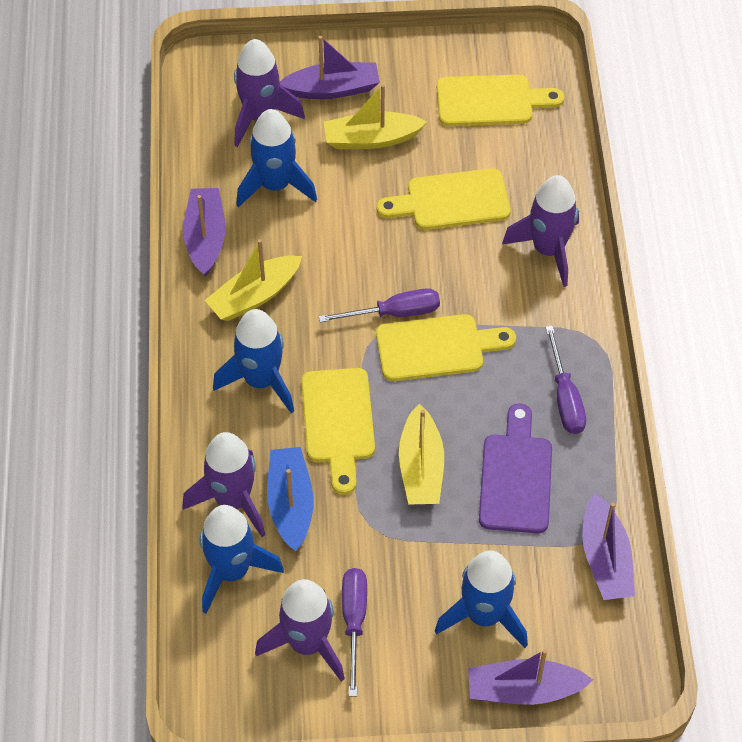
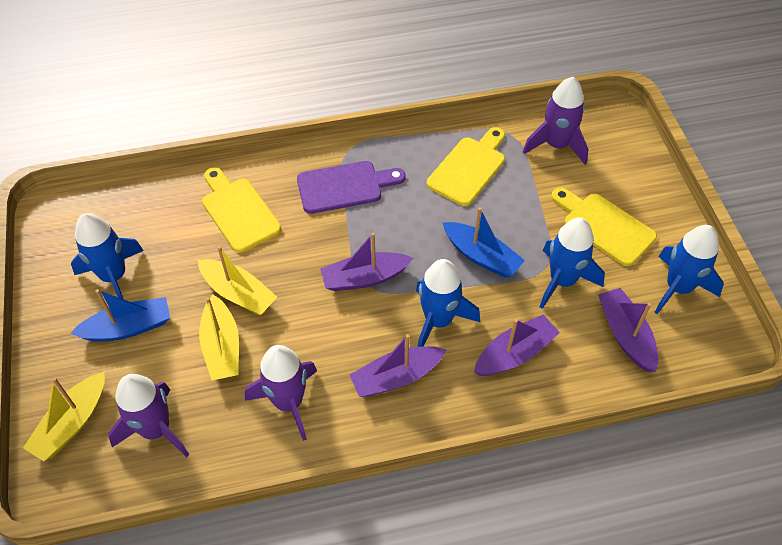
blue boat: 1 -> 2
purple rocket: 4 -> 3
purple screwdriver: 3 -> 0
yellow cutting board: 4 -> 3

